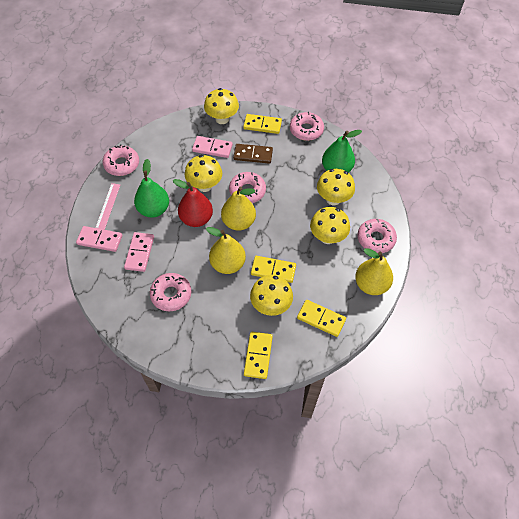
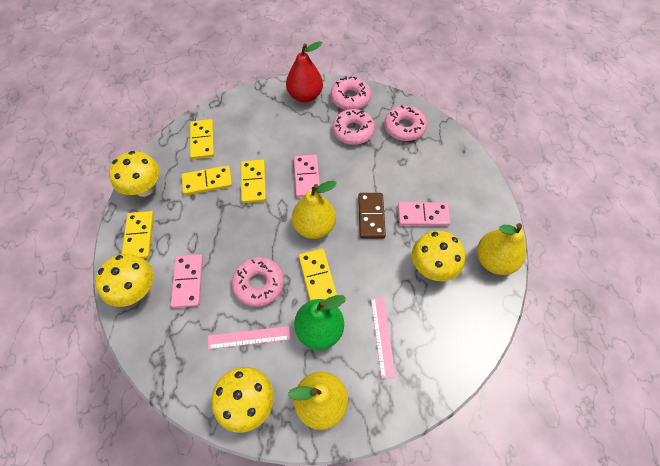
green pear: 2 -> 1
pink donut: 5 -> 4
pink ruler: 1 -> 2
yellow domino: 4 -> 5
yellow mushroom: 5 -> 4

